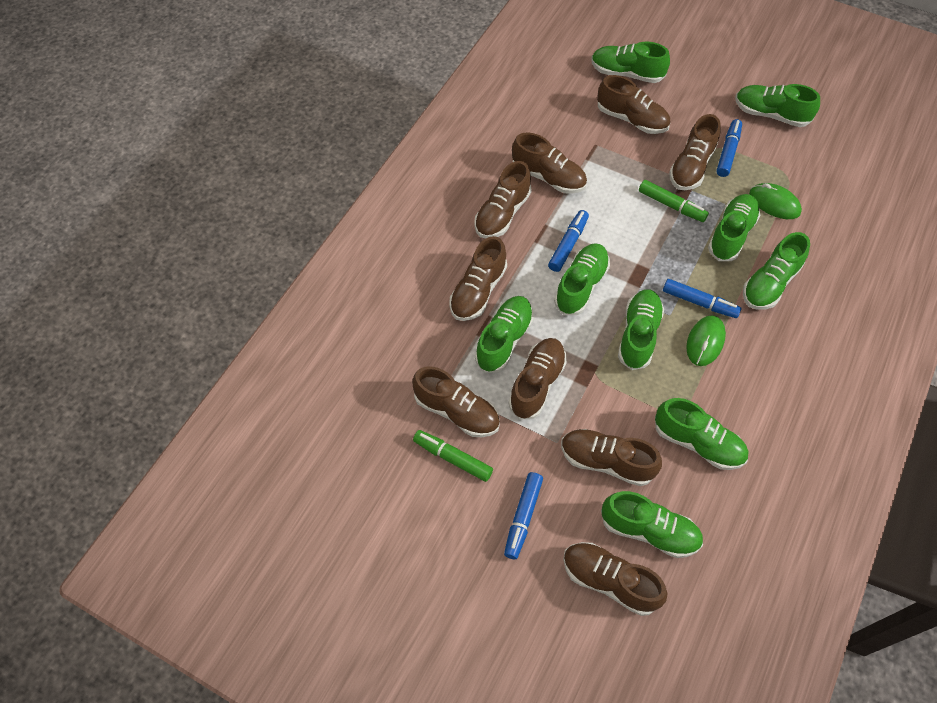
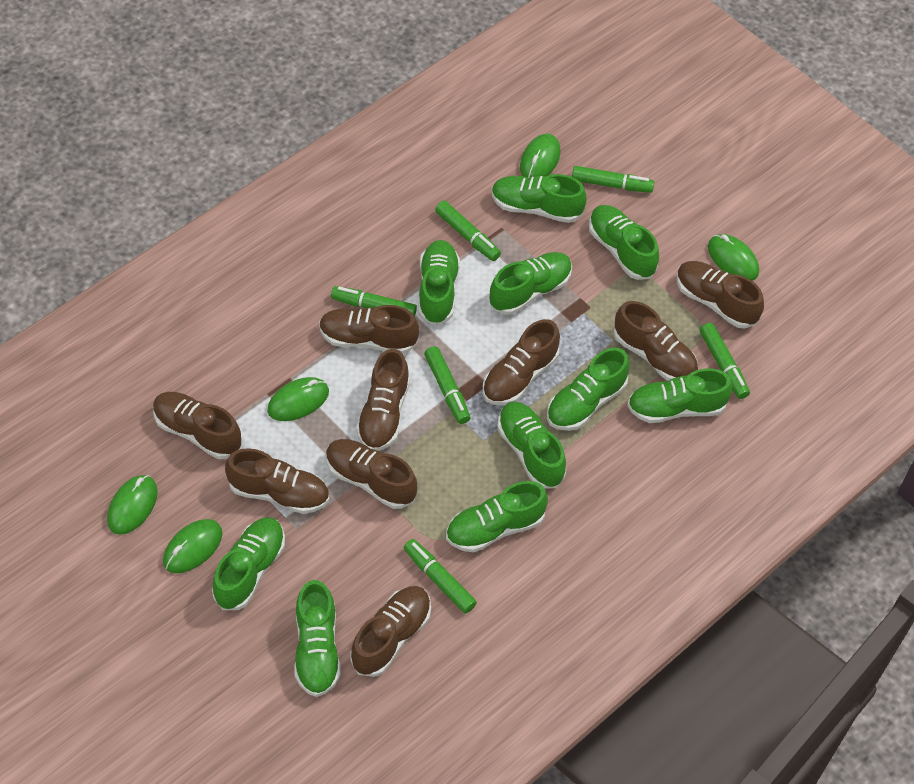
blue marker: 4 -> 0
green marker: 2 -> 6
green mouse: 2 -> 5
green shoe: 9 -> 10

